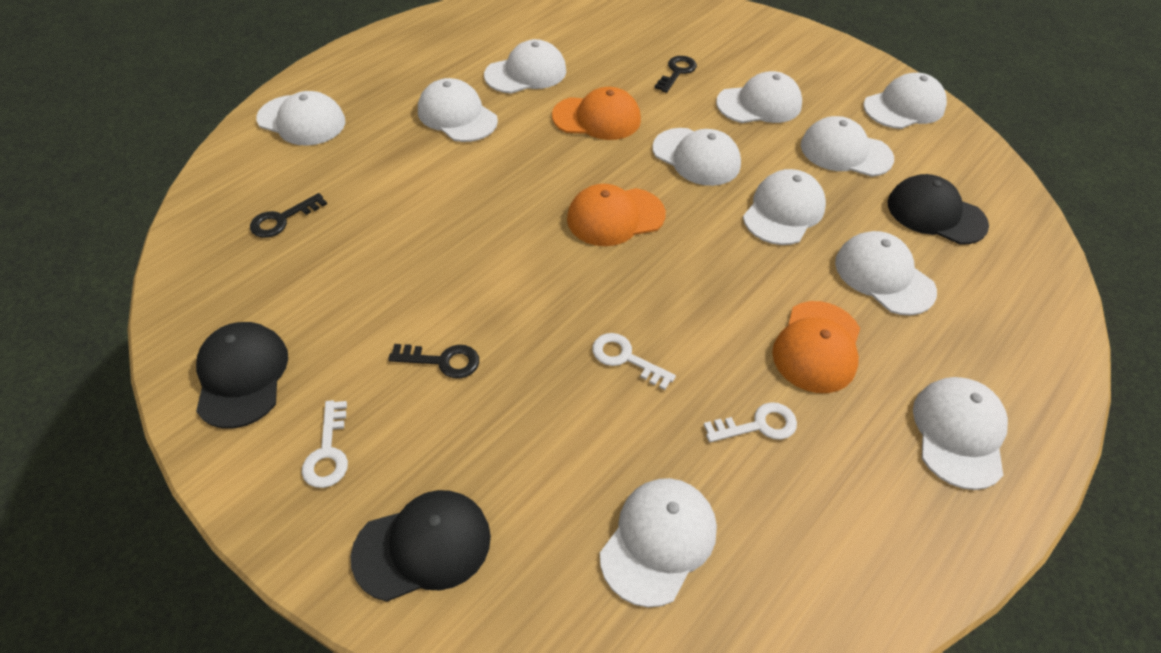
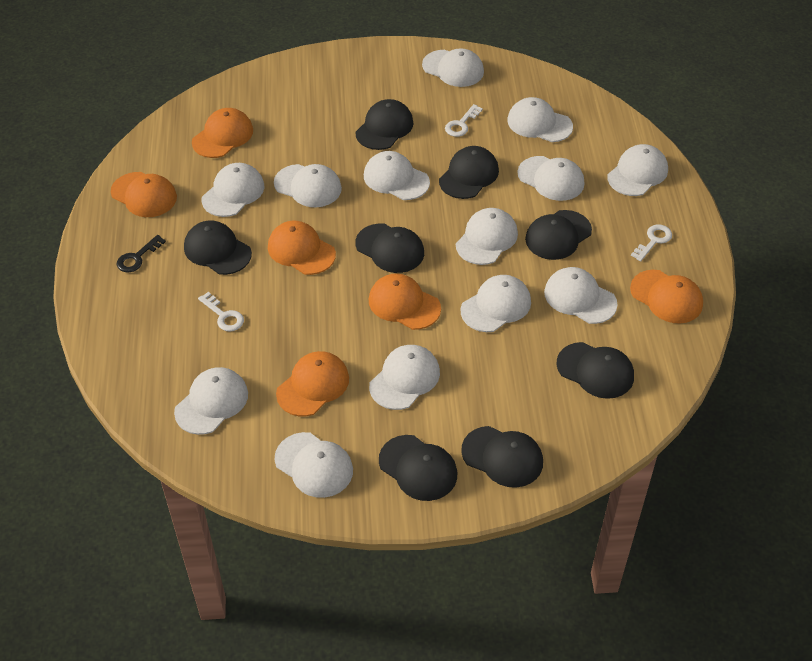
black cap: 3 -> 8
black key: 3 -> 1
orange cap: 3 -> 6
white cap: 11 -> 13

